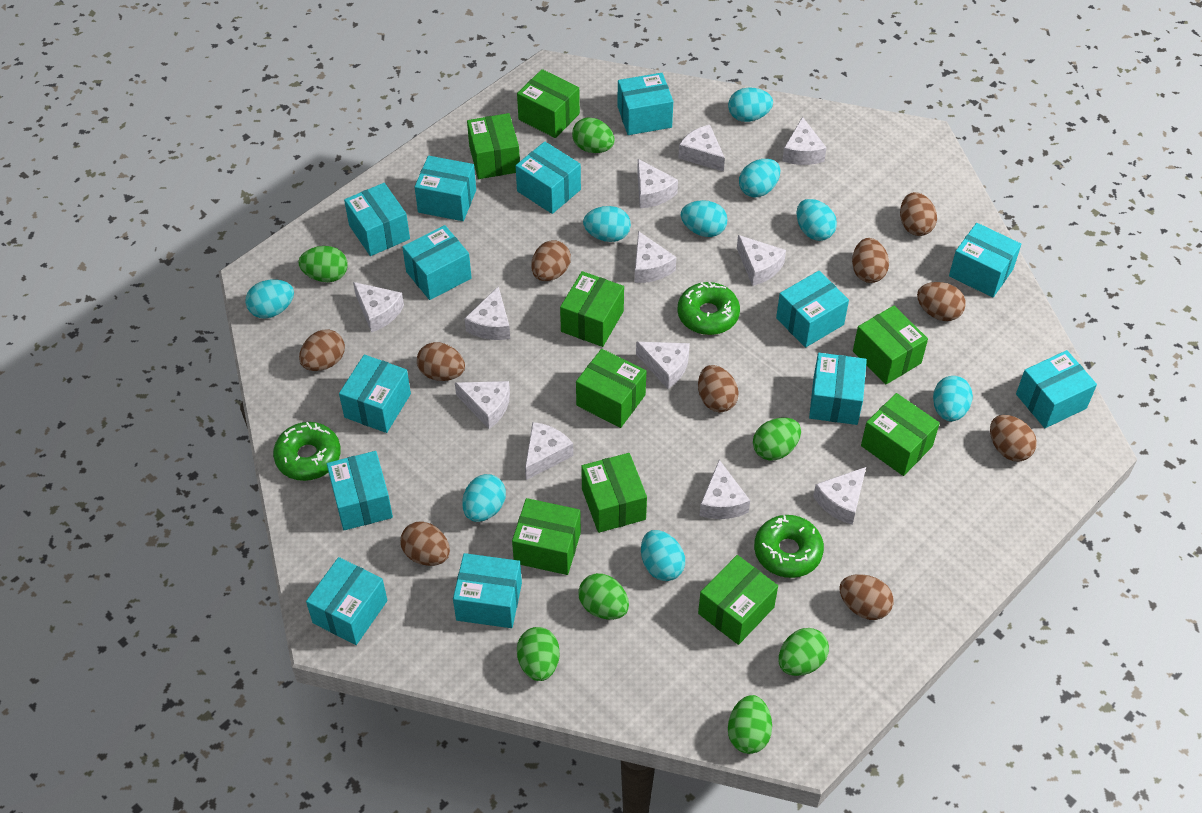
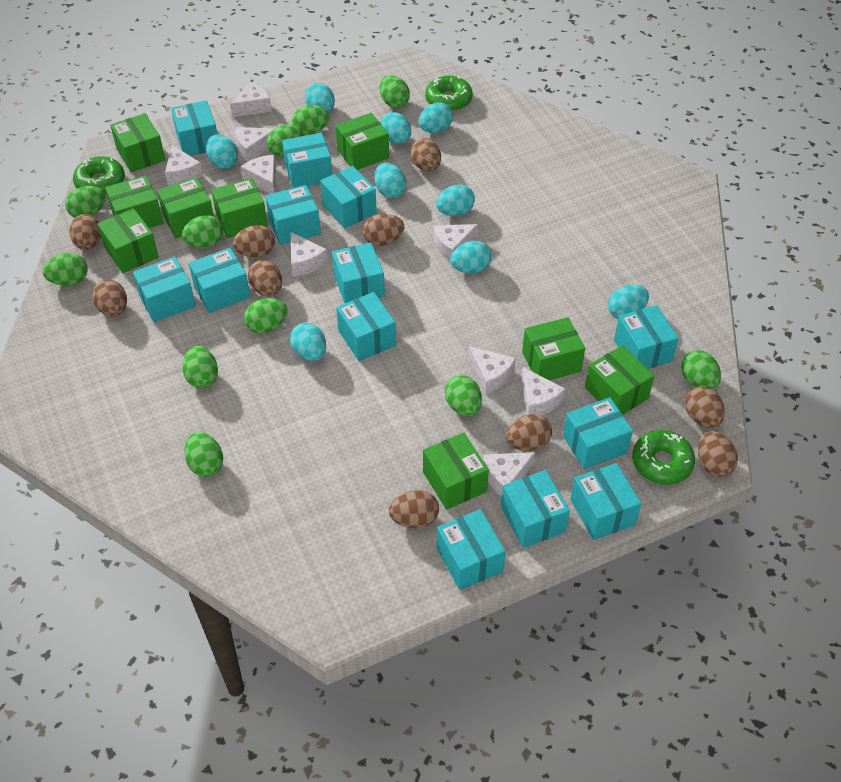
green egg: 7 -> 11
white cheese: 12 -> 9

